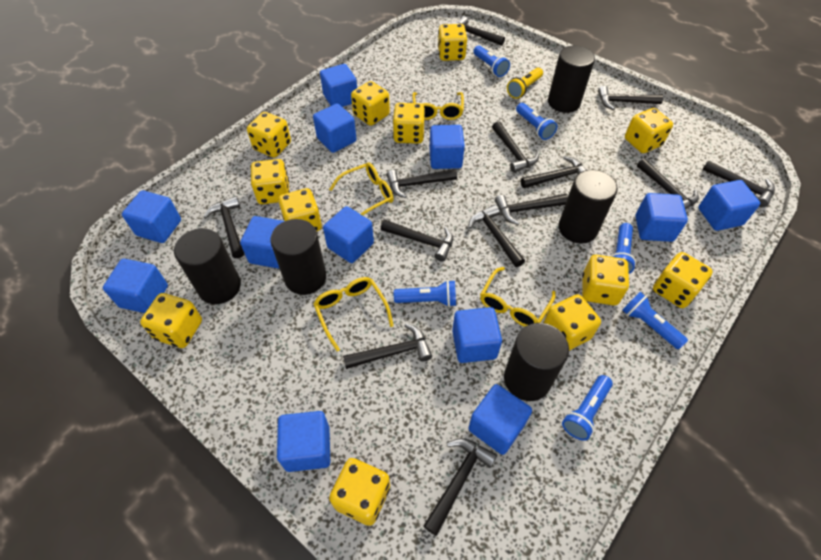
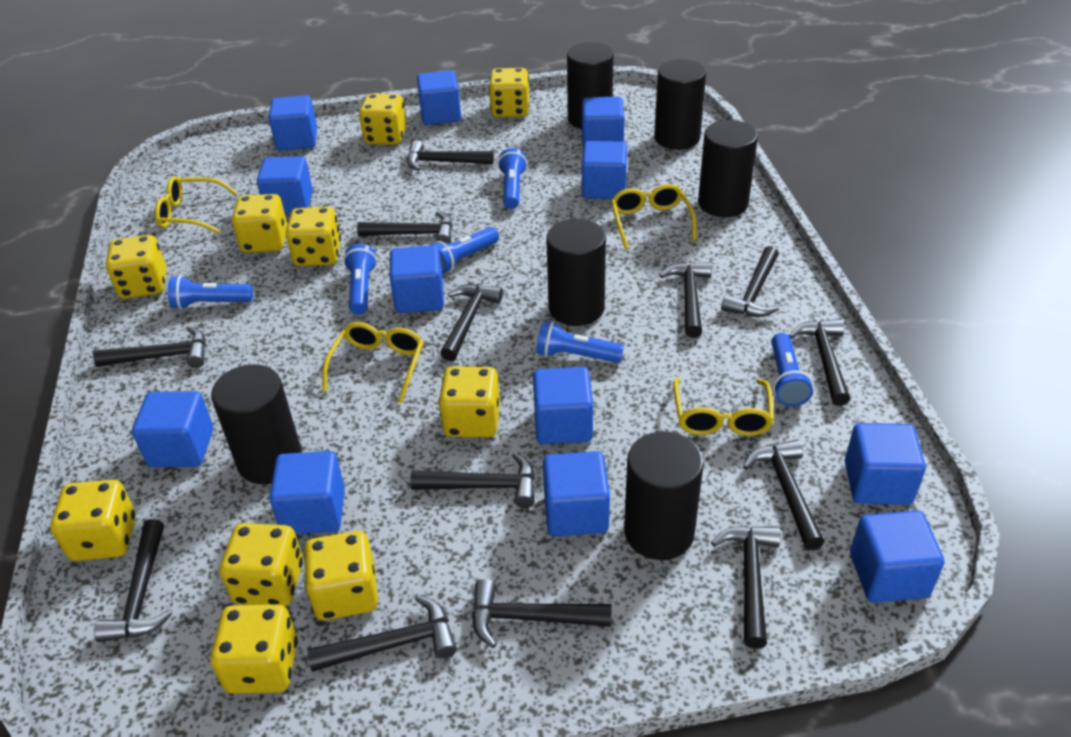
black cylinder: 5 -> 6
yellow dice: 12 -> 10
yellow flashlight: 1 -> 0

